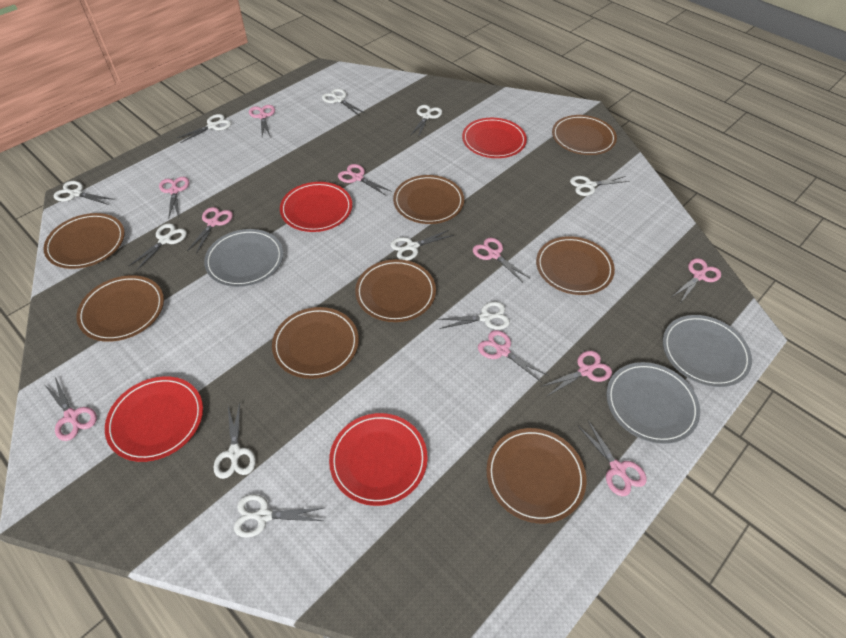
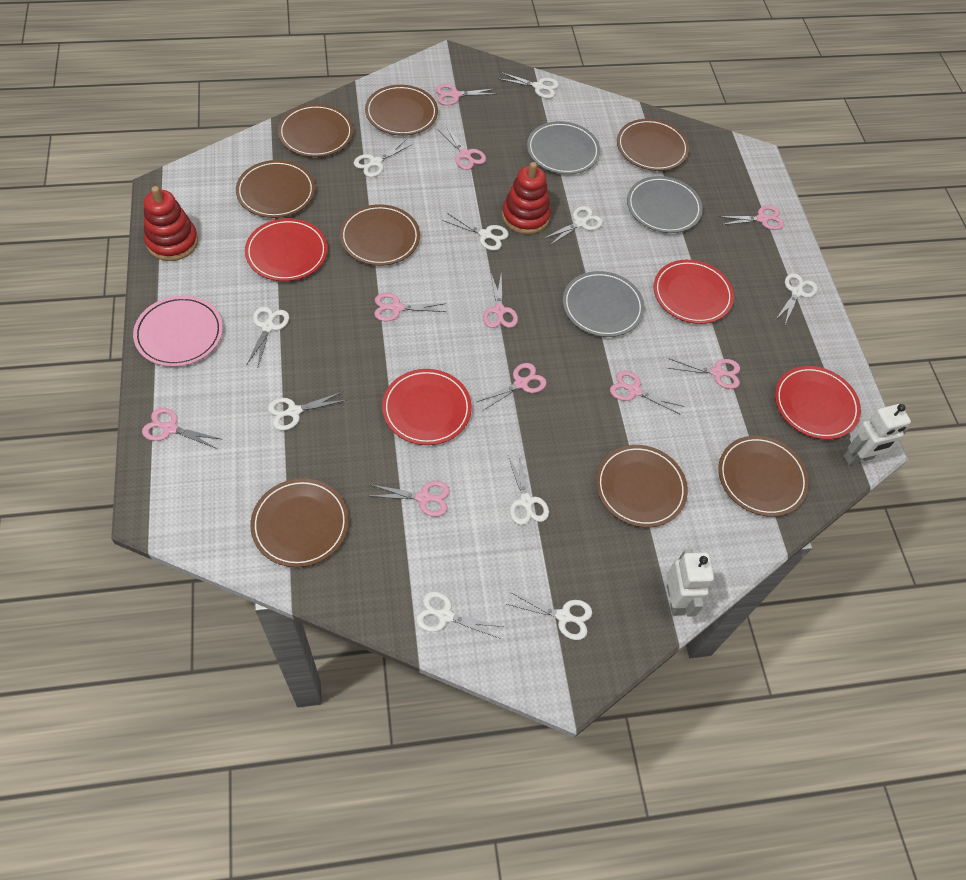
pink plate: 0 -> 1
red stacking toy: 0 -> 2
white robot: 0 -> 2

